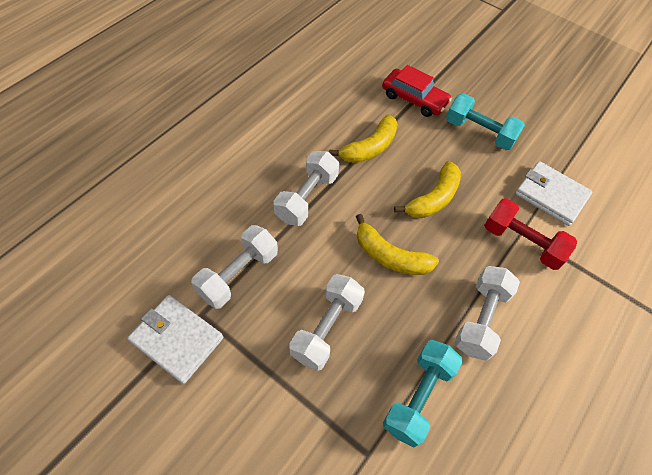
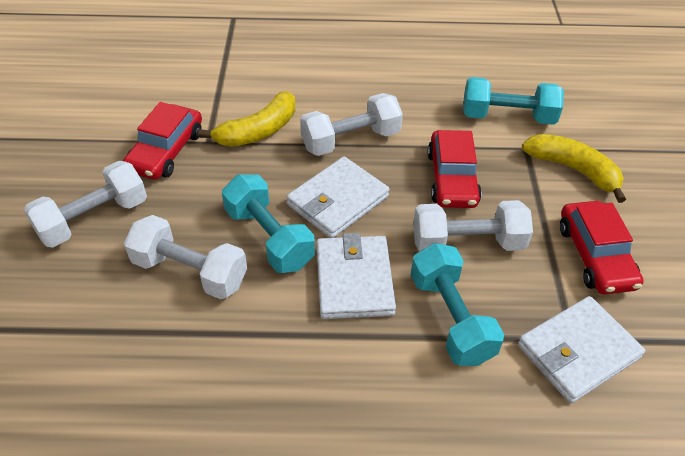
red car: 1 -> 3
red dumbbell: 1 -> 0
turquoise dumbbell: 2 -> 3
white wallet: 2 -> 3
yellow banana: 3 -> 2

